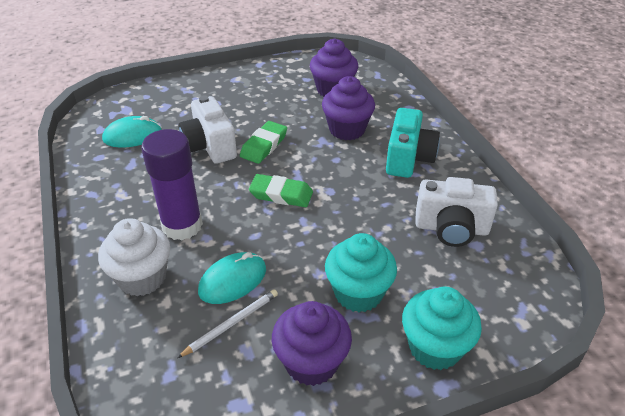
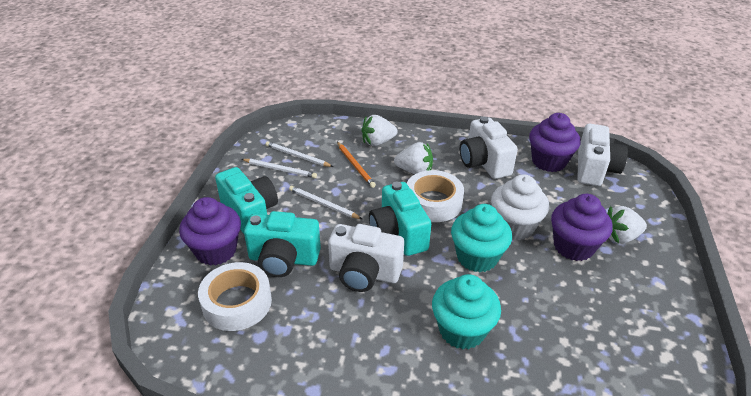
green eraser: 2 -> 0
orange pencil: 0 -> 1
purple glue stick: 1 -> 0
turquoise camera: 1 -> 3
turquoise mouse: 2 -> 0
white camera: 2 -> 3
white pencil: 1 -> 3
white strawberry: 0 -> 3
white tape: 0 -> 2

